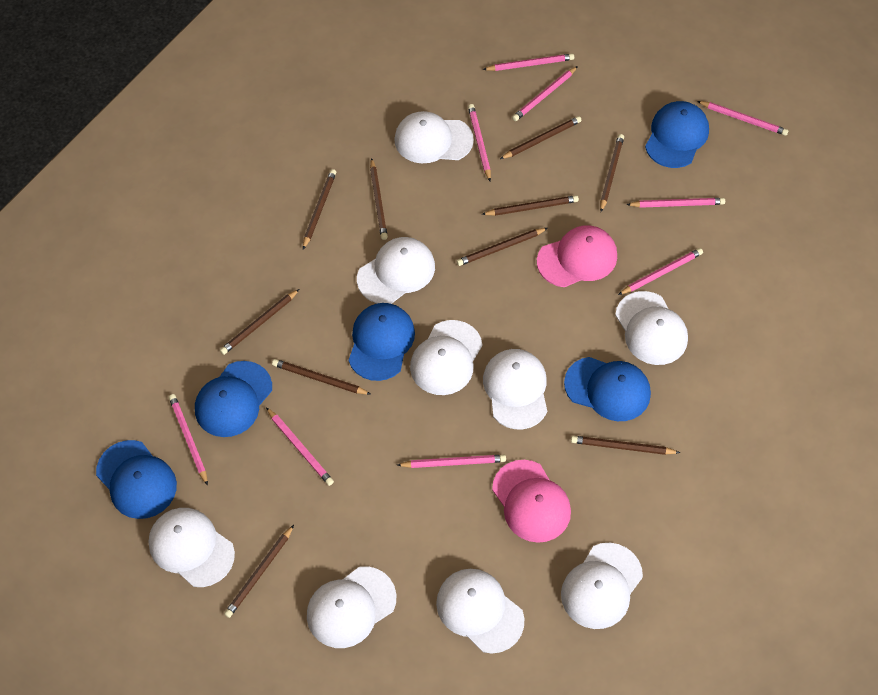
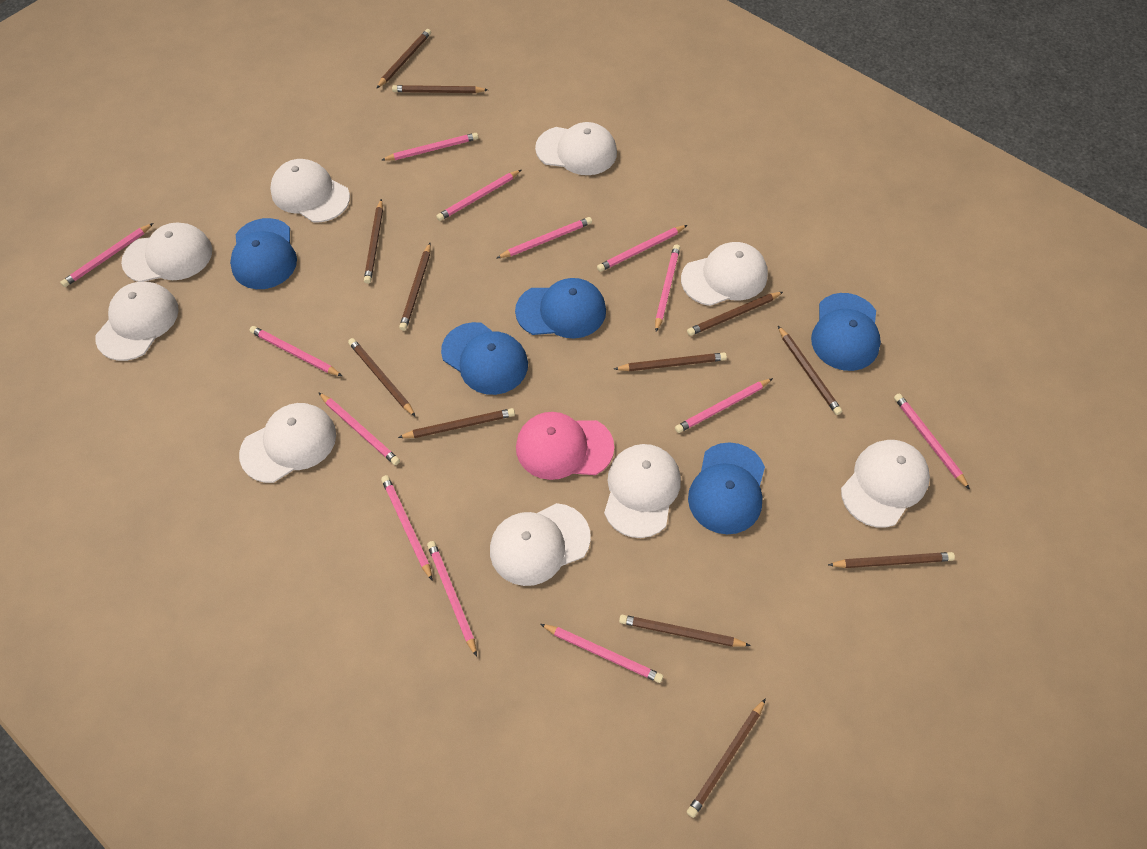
brown pencil: 10 -> 12
pink cap: 2 -> 1
pink pencil: 9 -> 13

